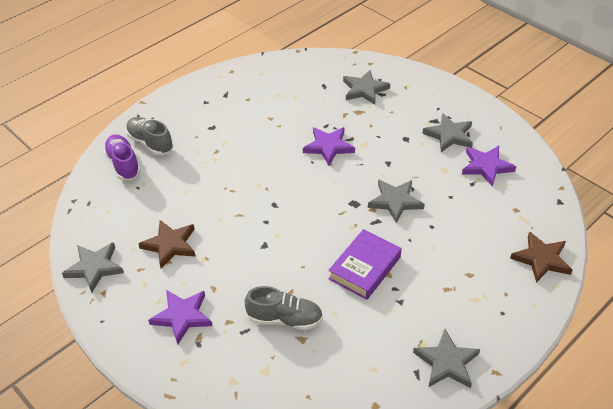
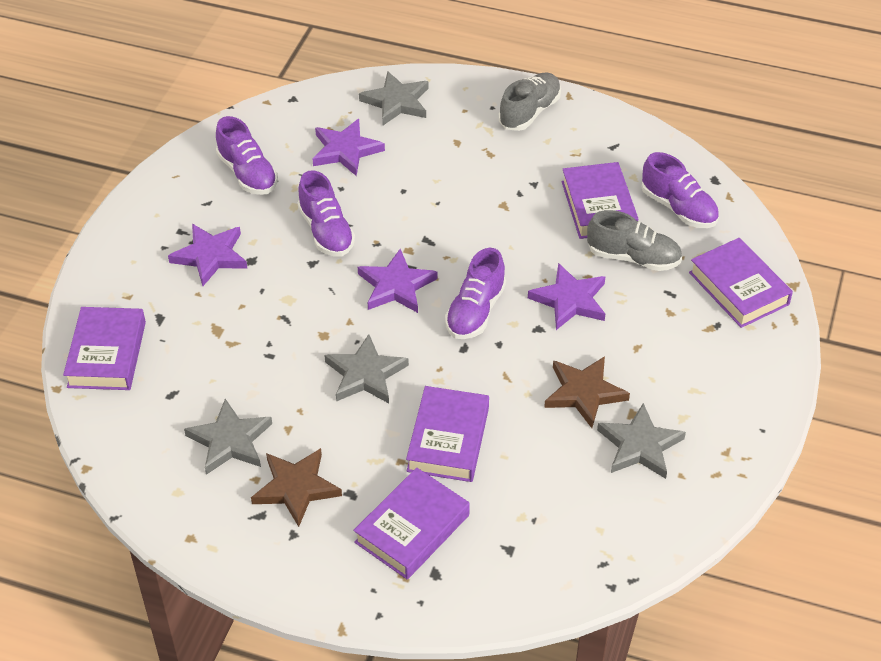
grey star: 5 -> 4
purple book: 1 -> 5
purple shoe: 1 -> 4
purple star: 3 -> 4

